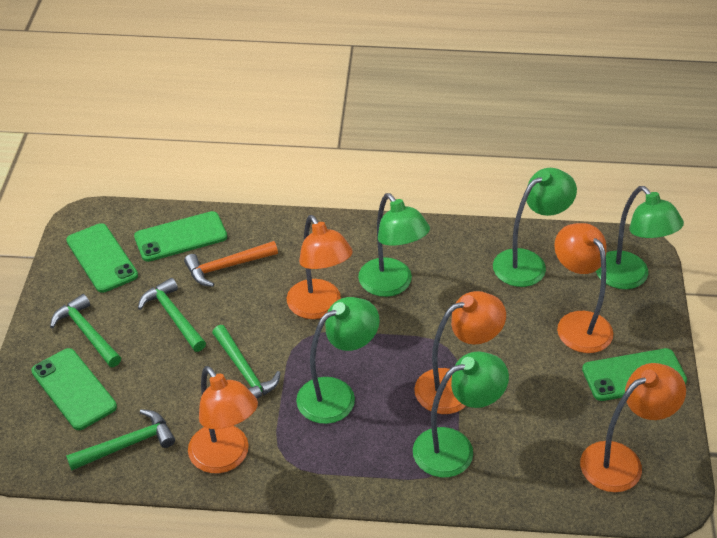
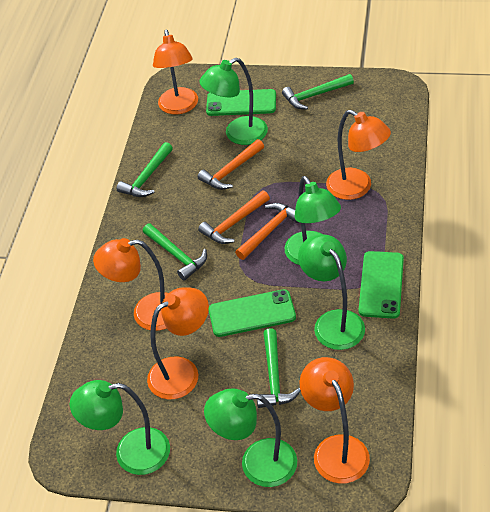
green phone: 4 -> 3
orange hammer: 1 -> 3

